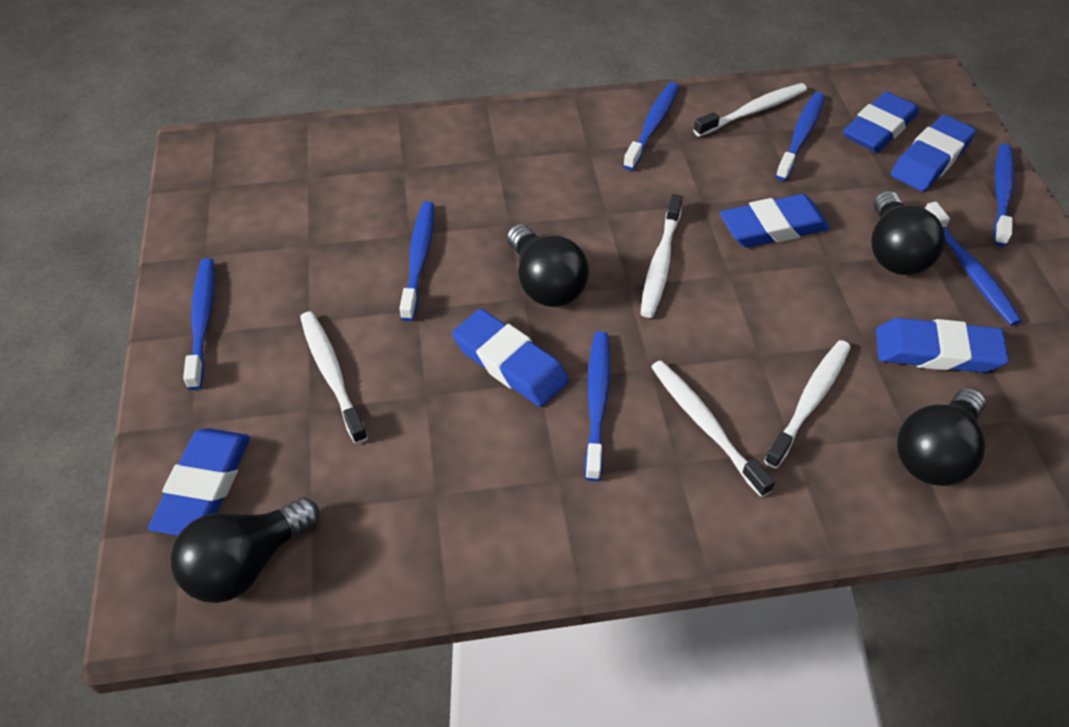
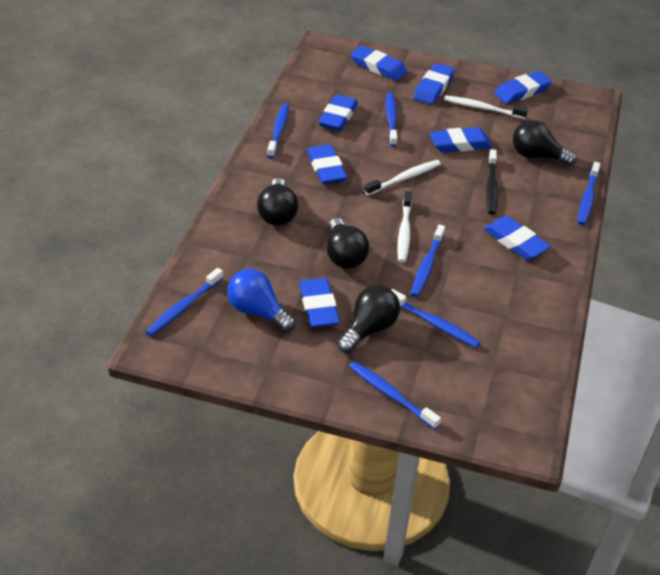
black toothbrush: 0 -> 1
blue eraser: 6 -> 8
blue light bulb: 0 -> 1
white toothbrush: 5 -> 3

